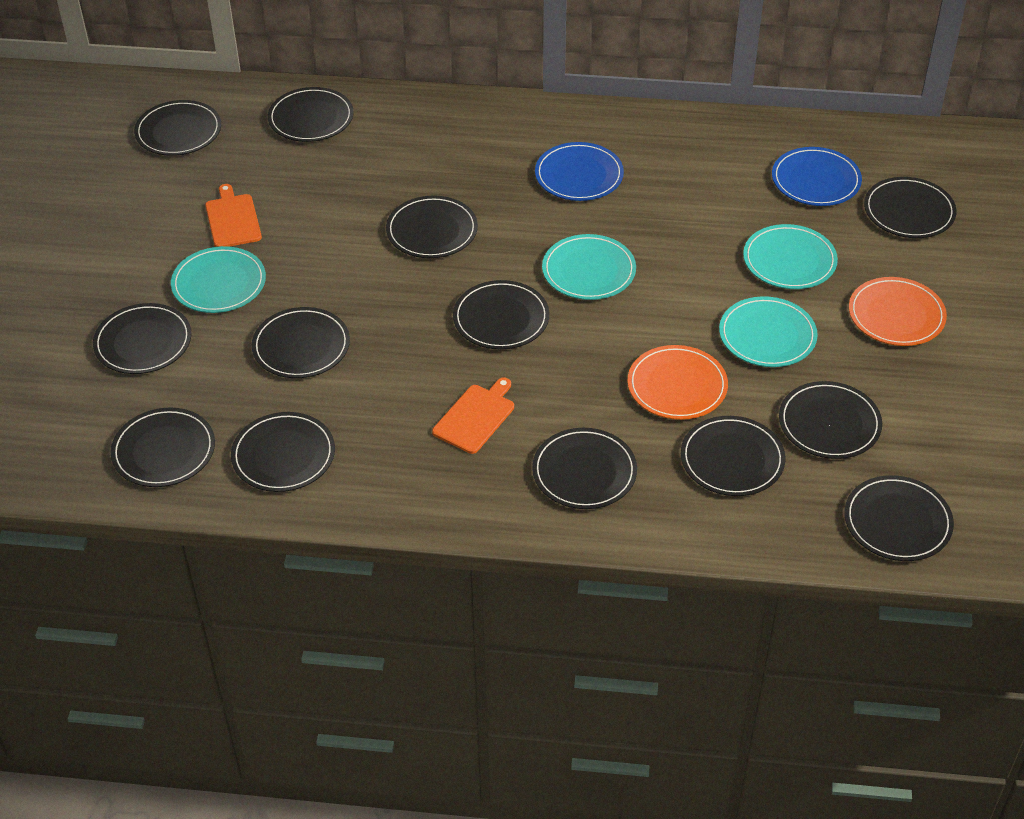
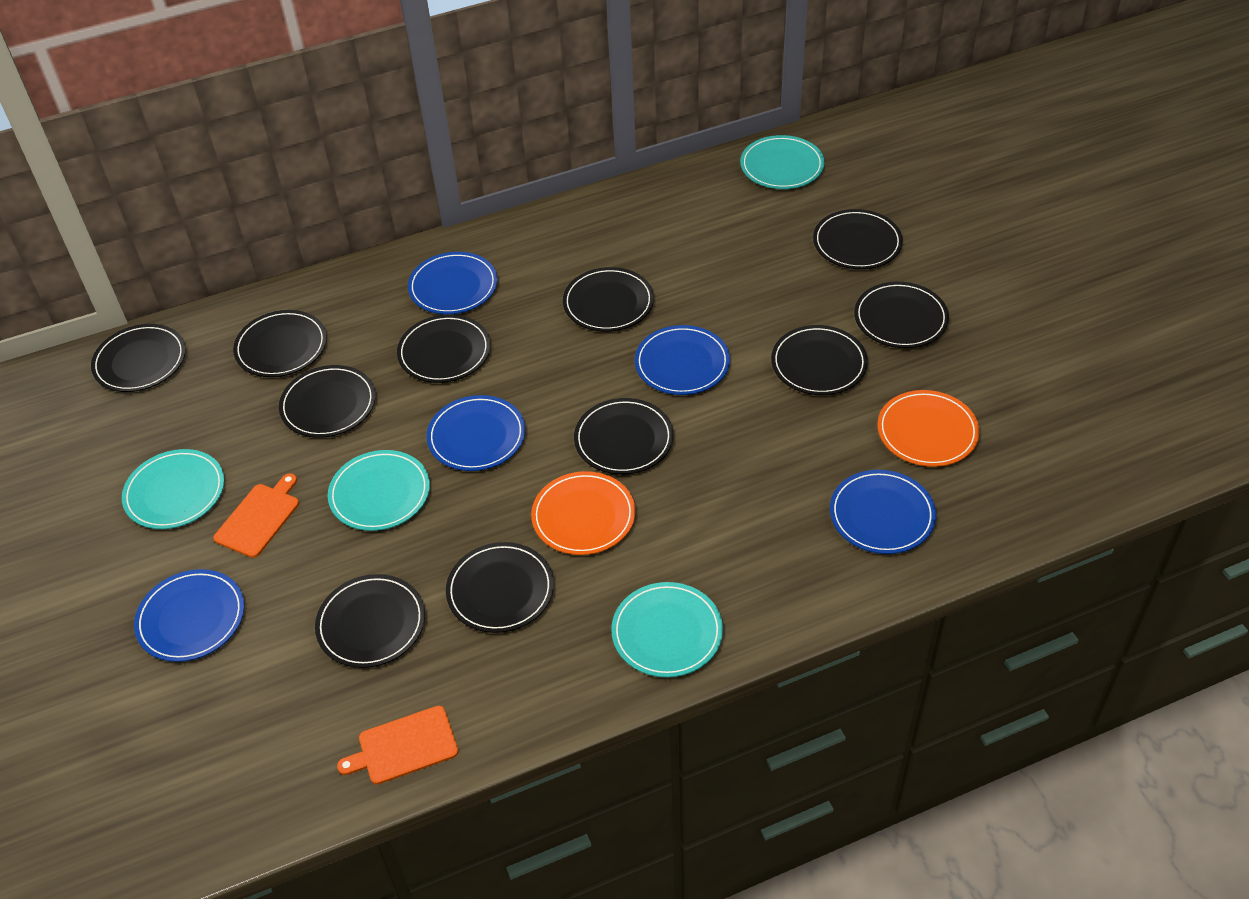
black plate: 13 -> 11
blue plate: 2 -> 5

